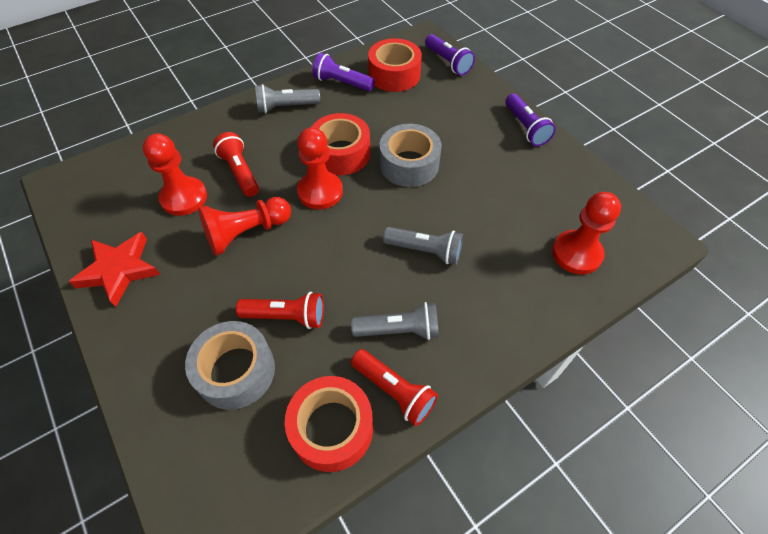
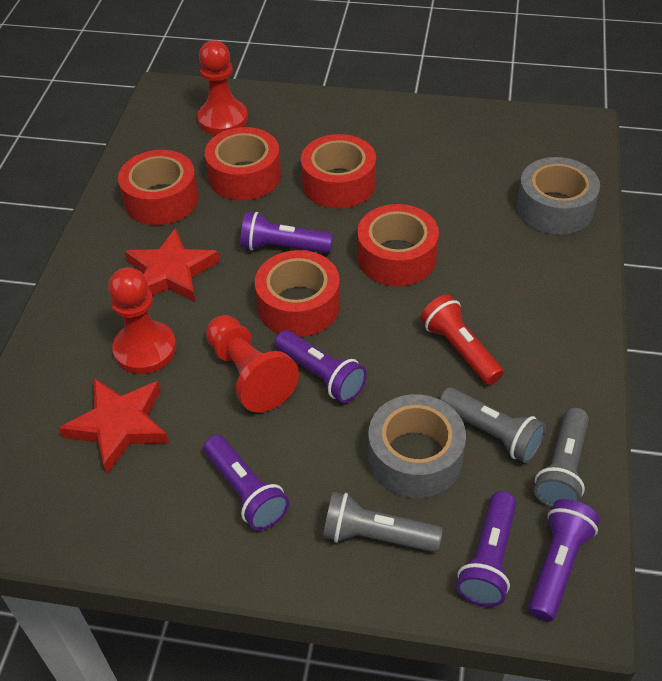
purple flashlight: 3 -> 5
red flashlight: 3 -> 1
red pawn: 4 -> 3
red star: 1 -> 2
red tape: 3 -> 5

